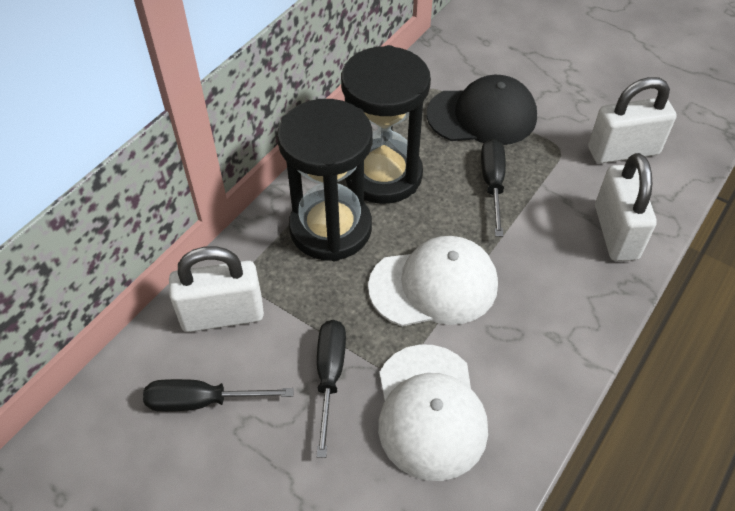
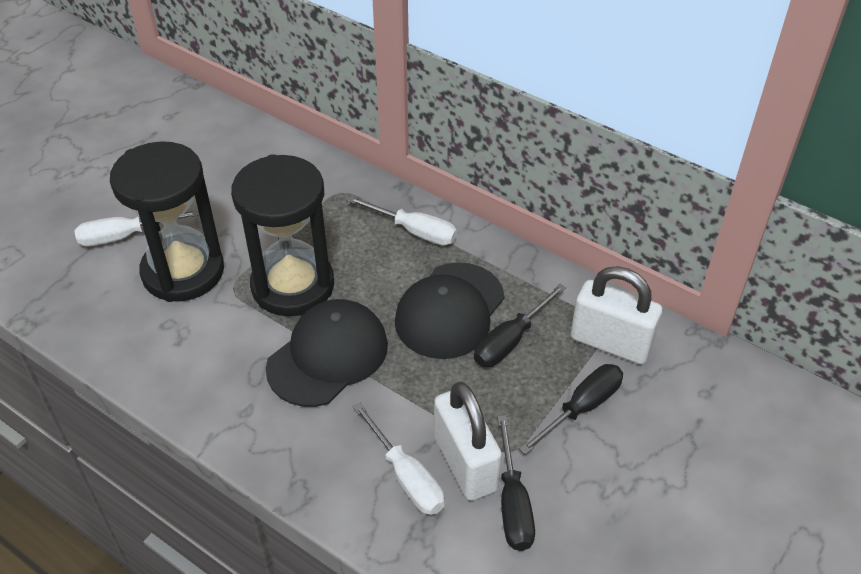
black cap: 1 -> 2
white cap: 2 -> 0
white padlock: 3 -> 2
white screwdriver: 0 -> 3

